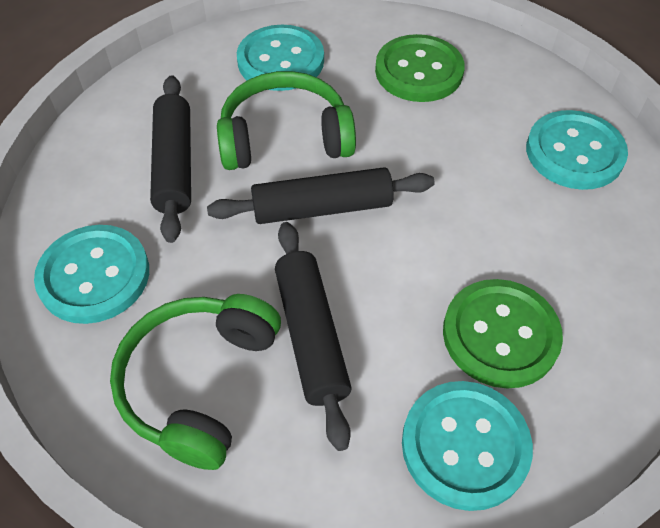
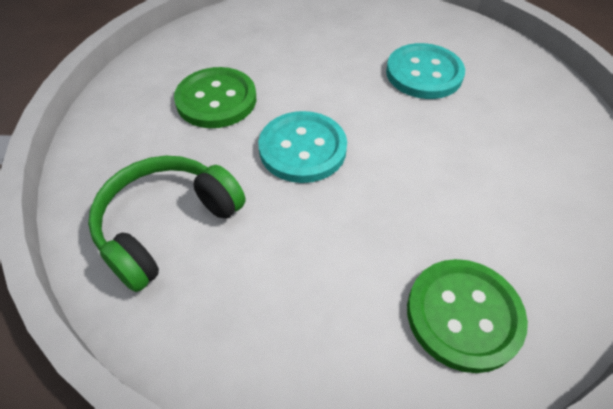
black rolling pin: 3 -> 0
green headphones: 2 -> 1
turquoise button: 4 -> 2

